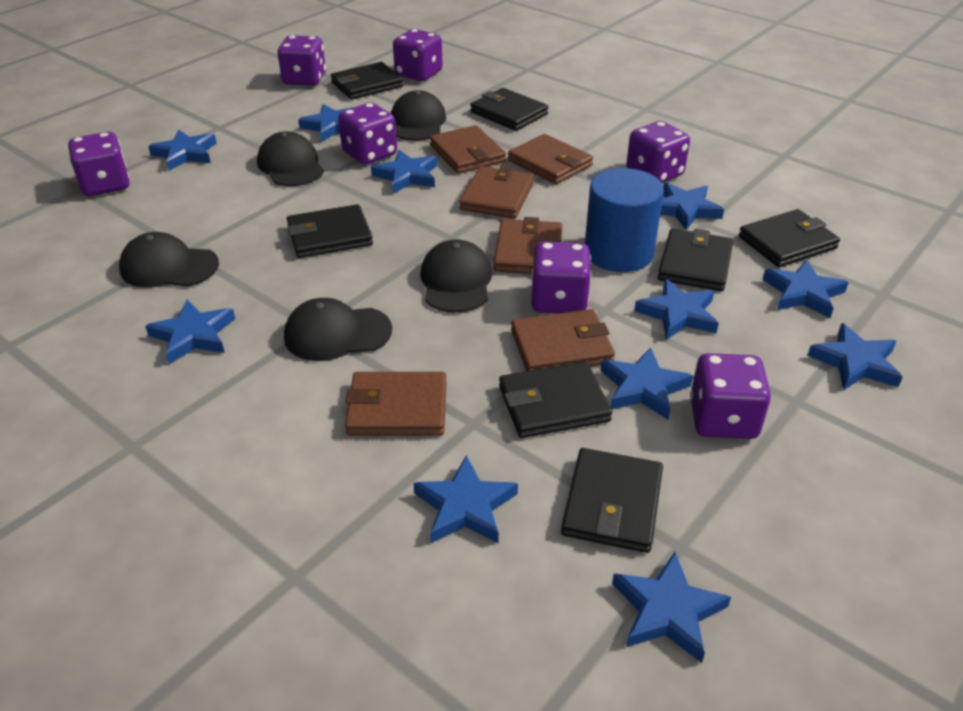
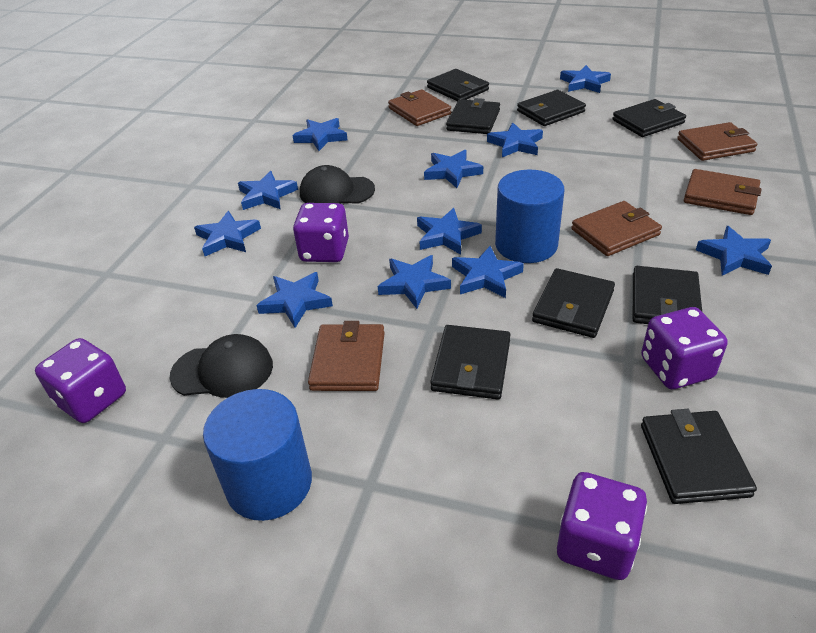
black cap: 5 -> 2
black wallet: 7 -> 8
blue cylinder: 1 -> 2
brown wallet: 6 -> 5
purple dice: 7 -> 4

